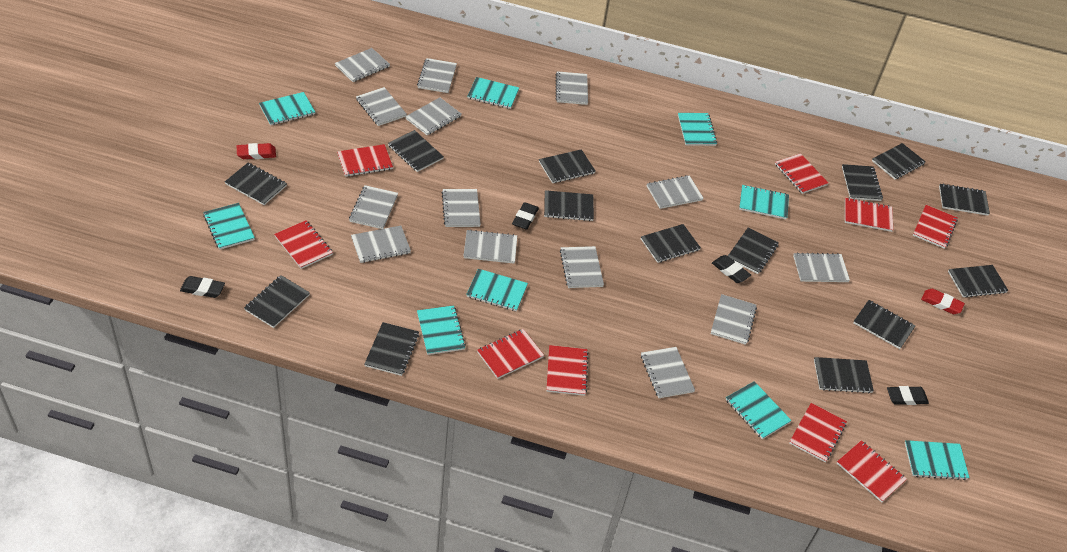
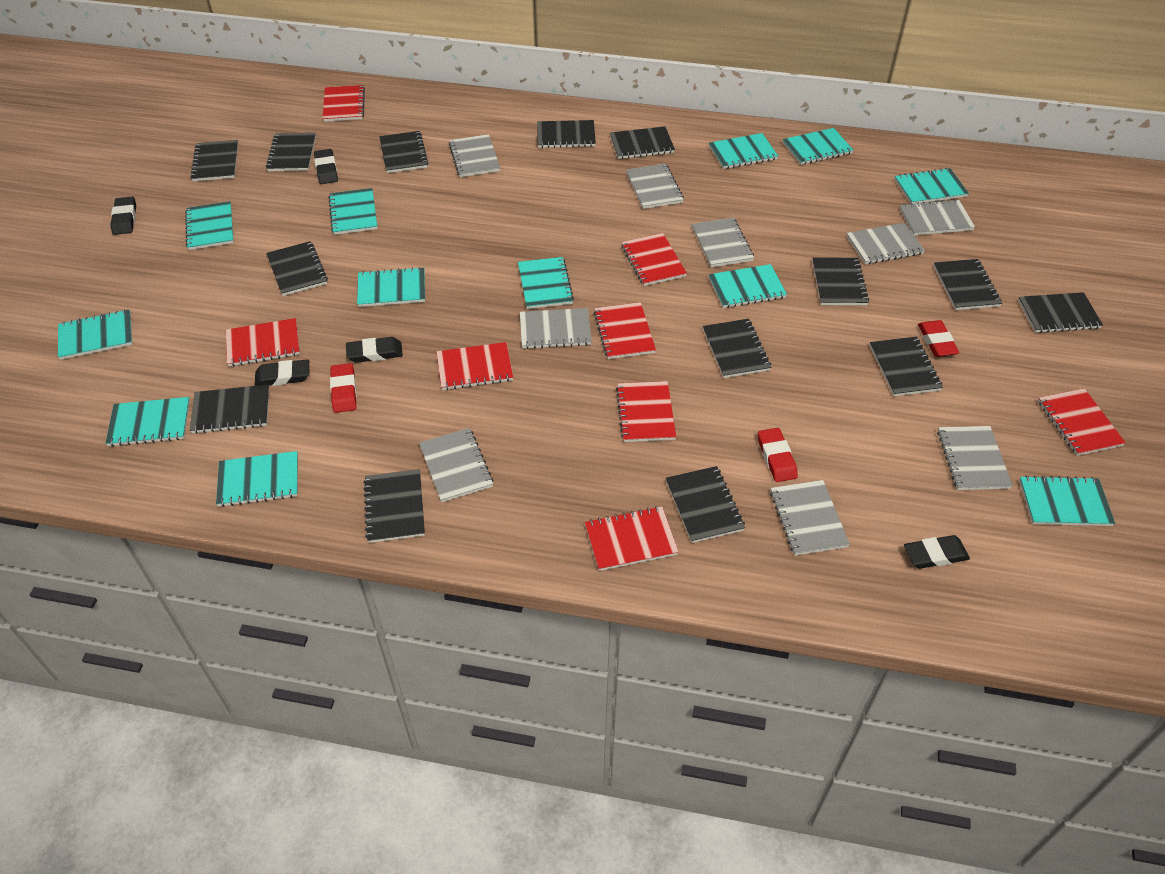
black eraser: 4 -> 5
grey notebook: 14 -> 9
red eraser: 2 -> 3
red notebook: 9 -> 8
turquoise notebook: 9 -> 12

